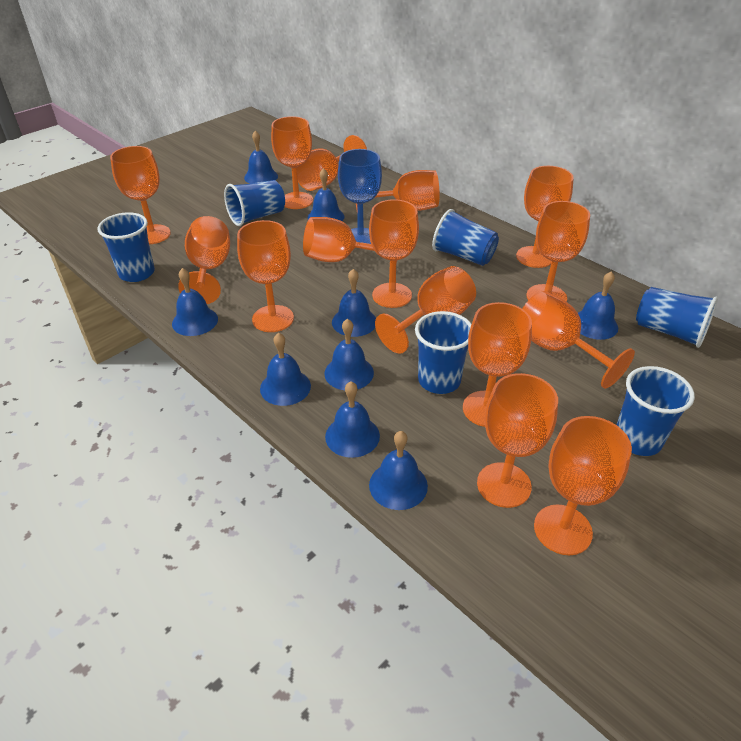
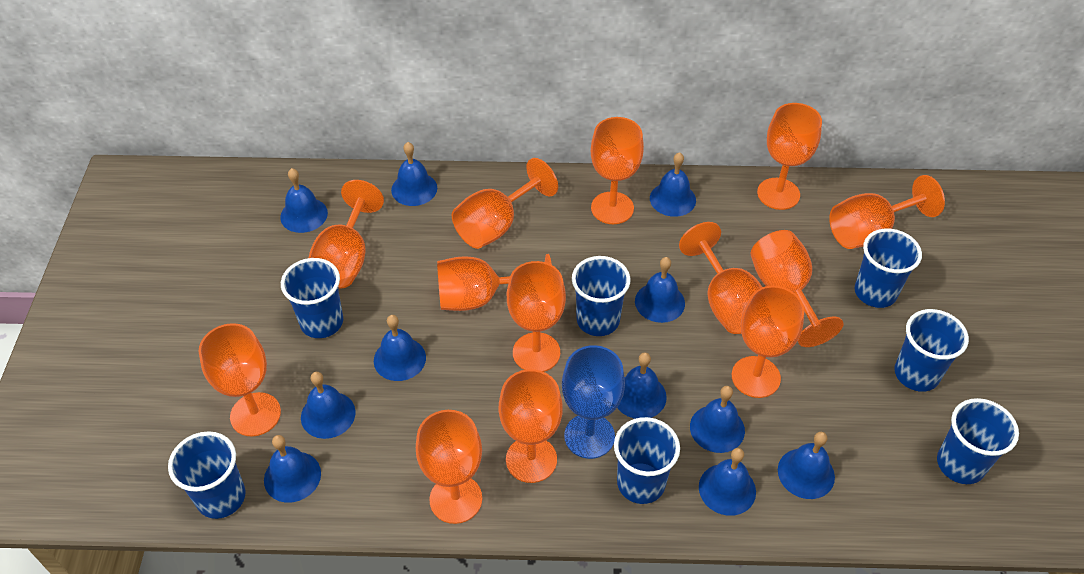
blue bell: 9 -> 11
blue cup: 6 -> 7
orange goblet: 15 -> 13

